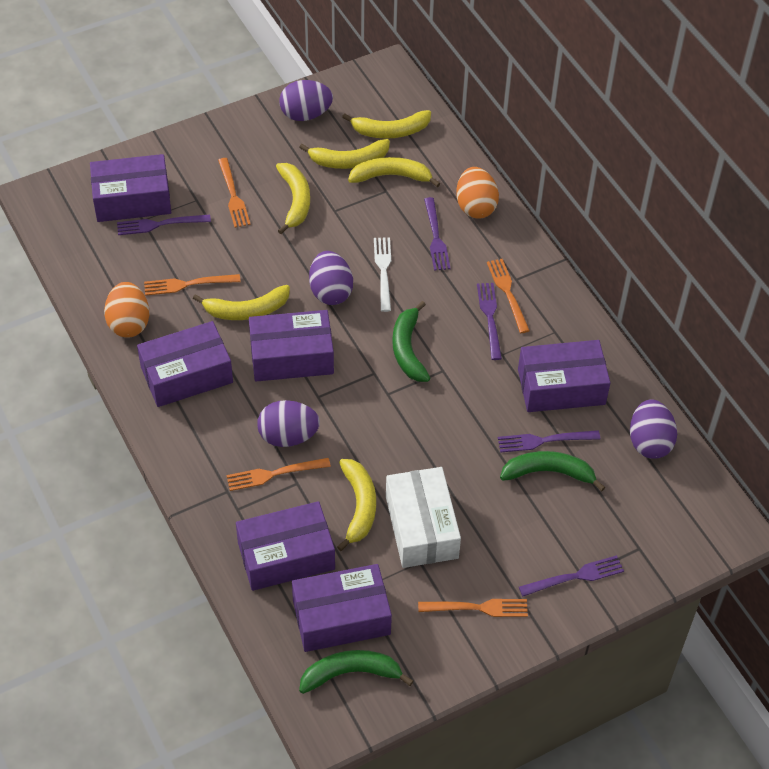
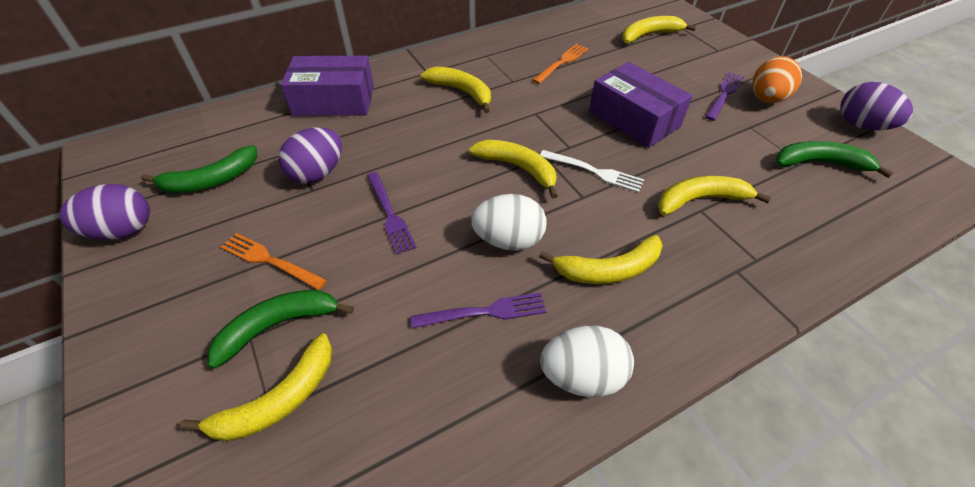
orange egg: 2 -> 1
orange fork: 5 -> 2
purple box: 6 -> 2
purple egg: 4 -> 3
purple fork: 5 -> 3
white box: 1 -> 0
white egg: 0 -> 2

